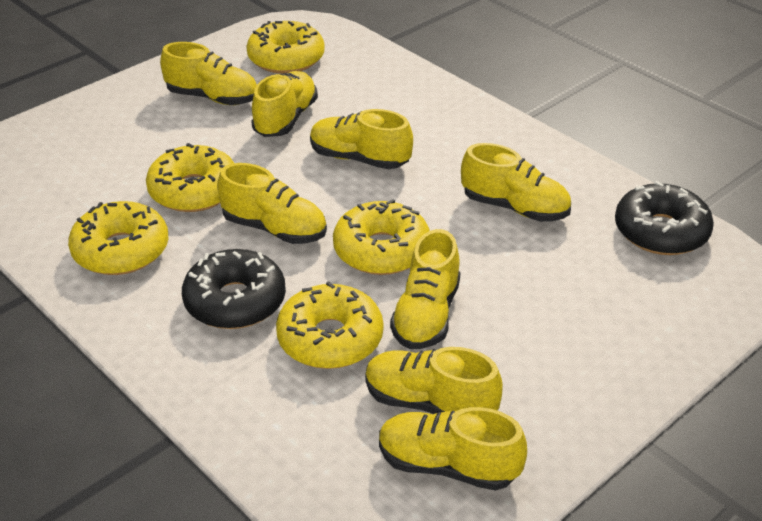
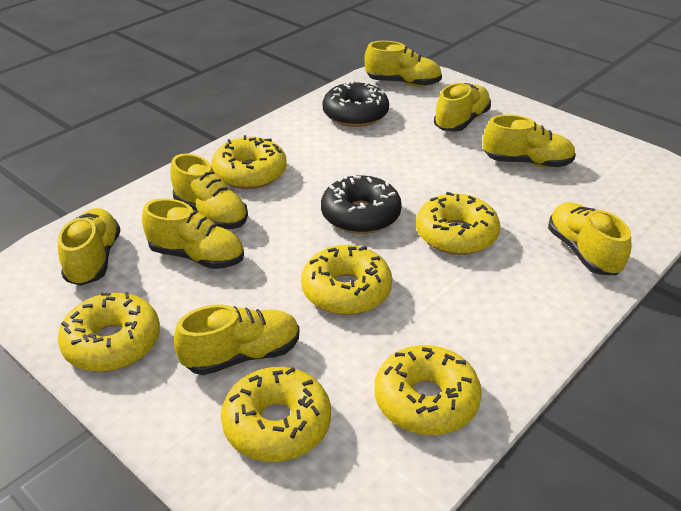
yellow donut: 5 -> 6

